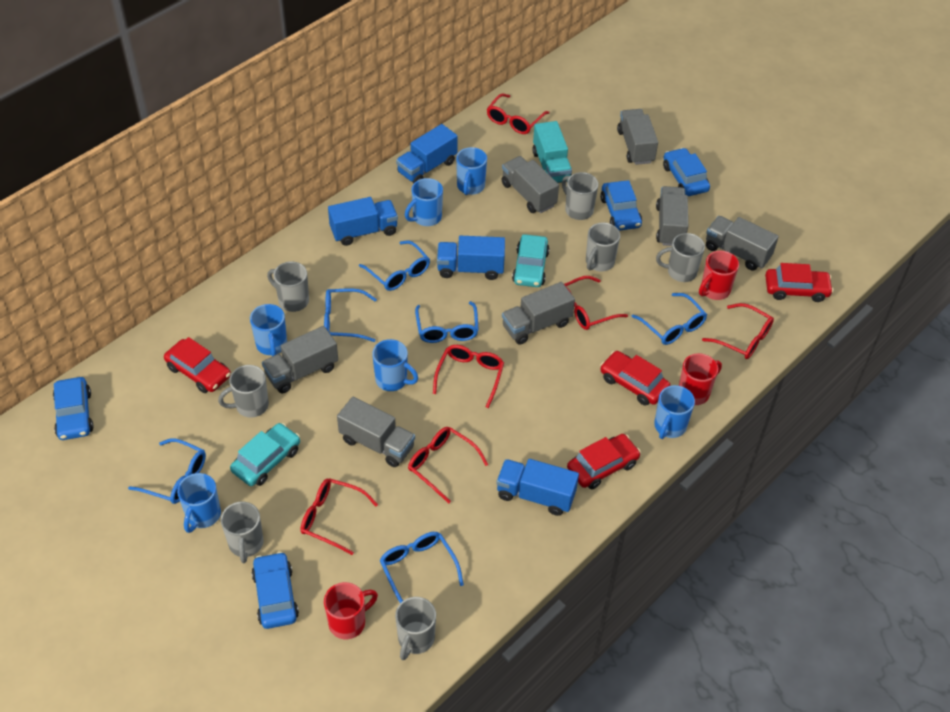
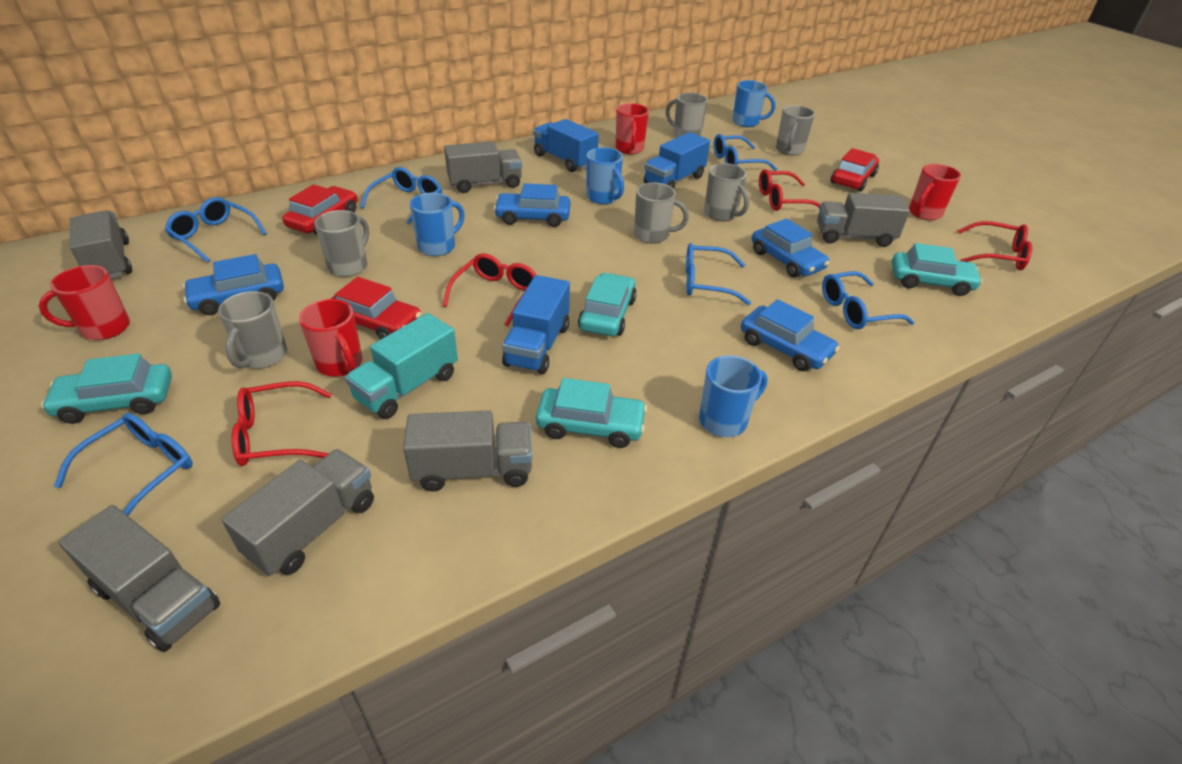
blue mug: 6 -> 4
blue truck: 4 -> 3
grey mug: 7 -> 6
grey truck: 7 -> 6
red car: 4 -> 3
red glasses: 6 -> 4
red mug: 3 -> 4
turquoise car: 2 -> 4

